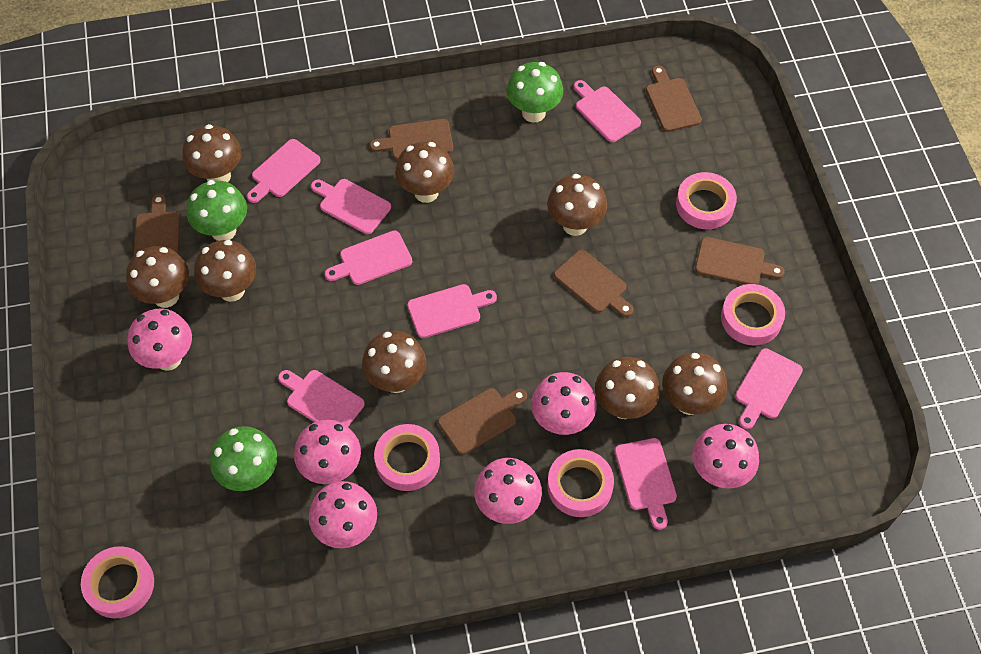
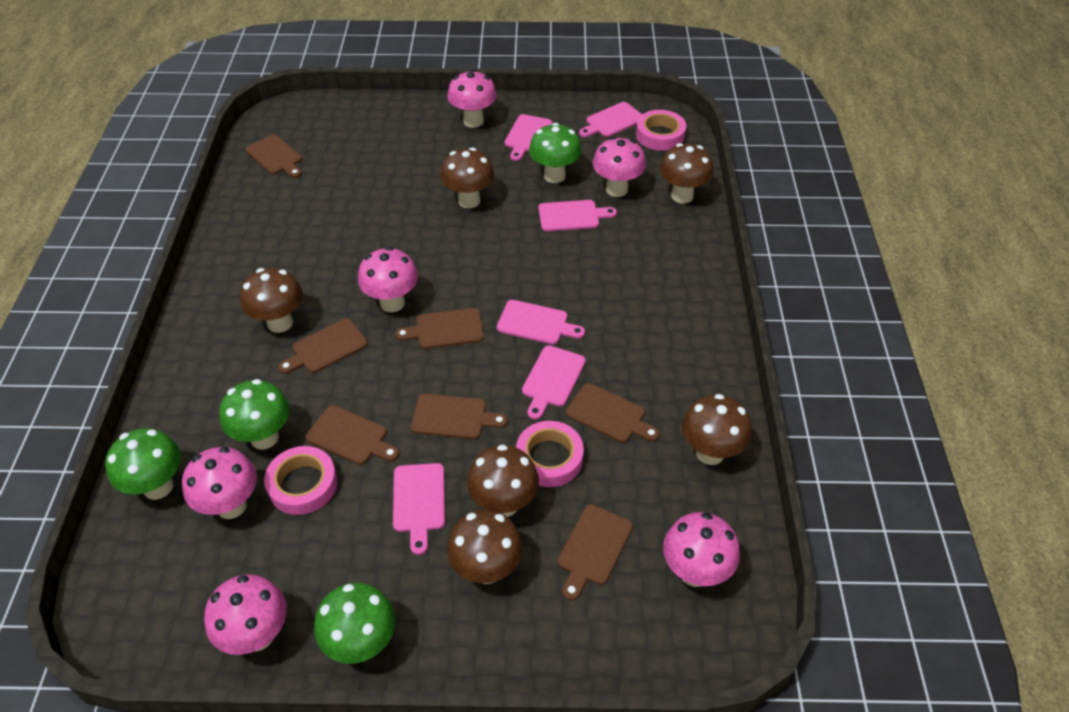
brown cutting board: 6 -> 7
brown mushroom: 8 -> 6
green mushroom: 3 -> 4
pink cutting board: 8 -> 6
pink tape: 5 -> 3

